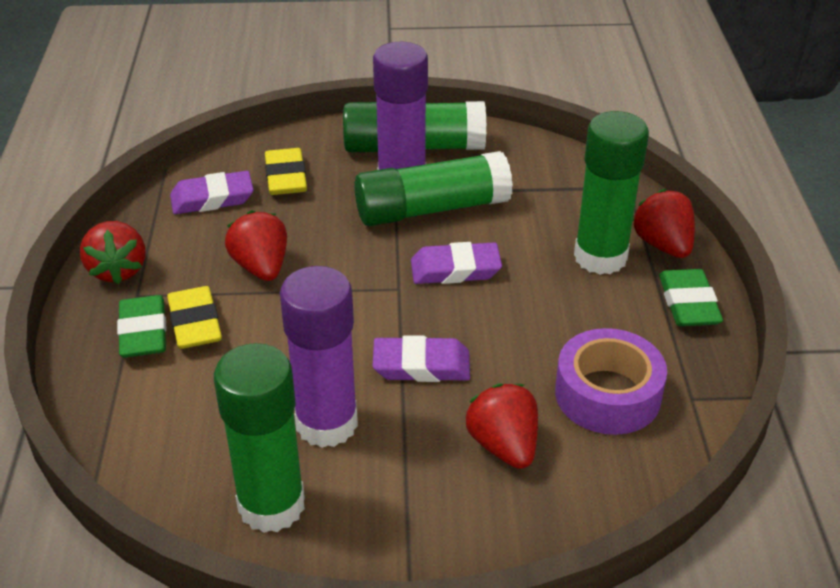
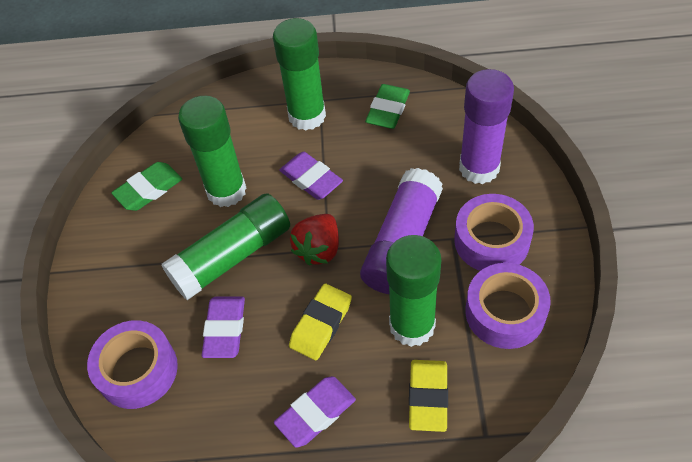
purple tape: 1 -> 3
red strawberry: 4 -> 1

